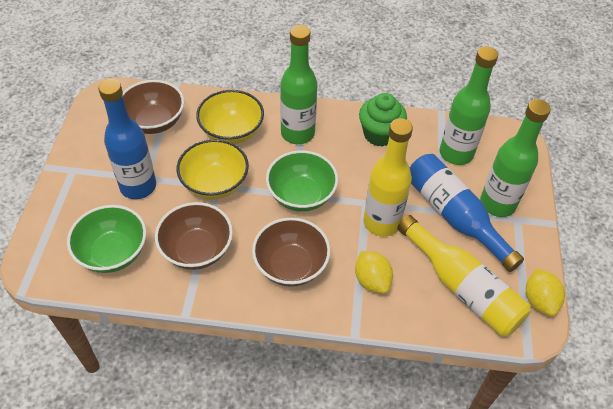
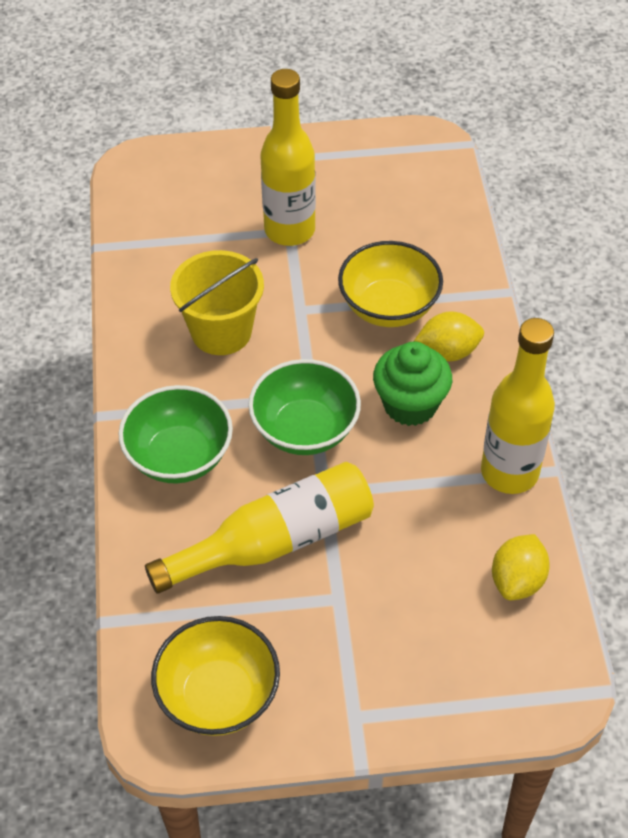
blue bottle: 2 -> 0
brown bowl: 3 -> 0
green bottle: 3 -> 0
yellow bottle: 2 -> 3
yellow bucket: 0 -> 1

